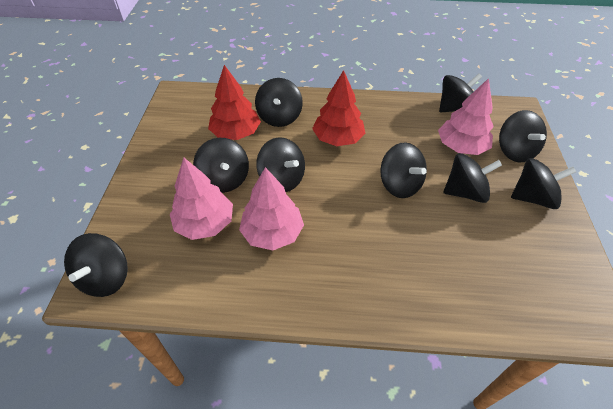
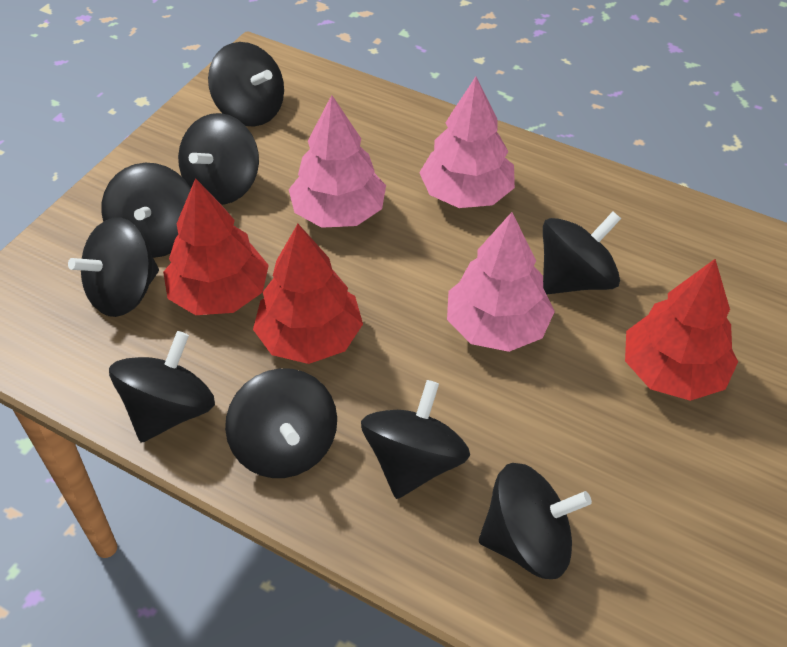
red tree: 2 -> 3

